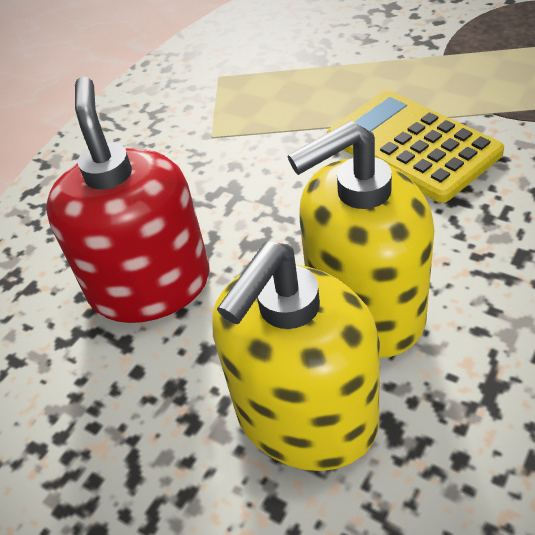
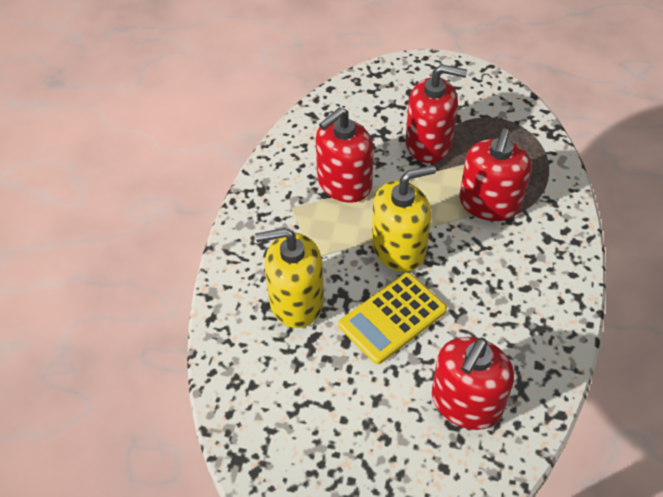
red soap dispenser: 1 -> 4

